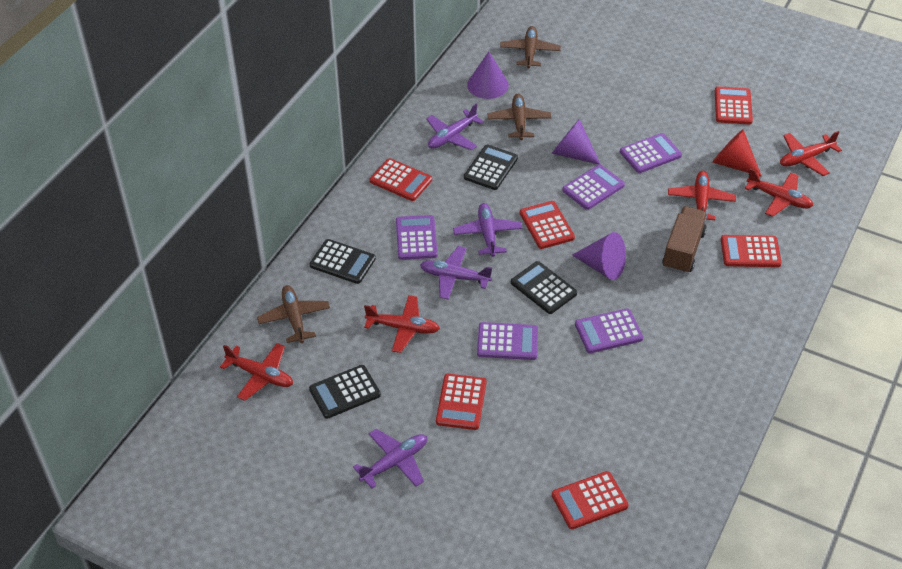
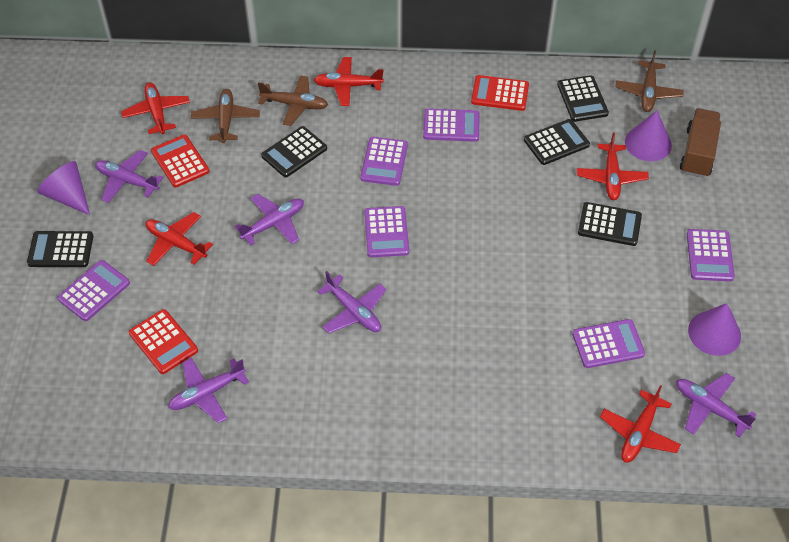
black calculator: 4 -> 5
purple calculator: 5 -> 6
purple plane: 4 -> 5
red calculator: 6 -> 3
red cone: 1 -> 0

